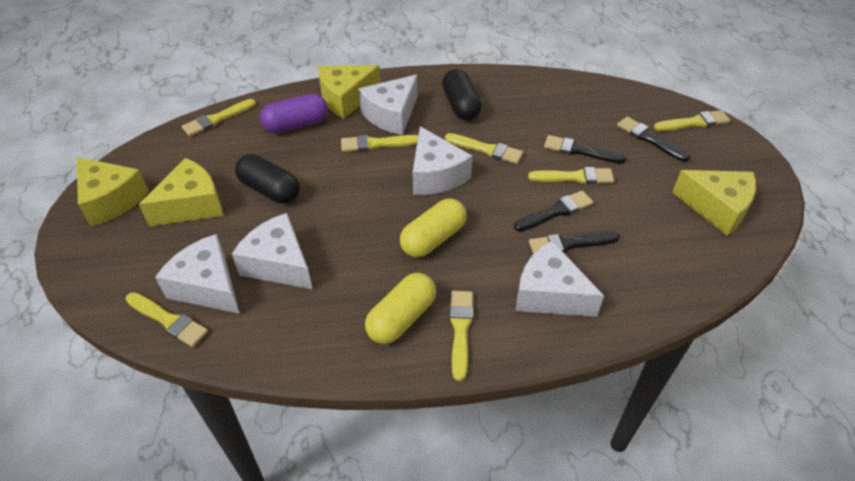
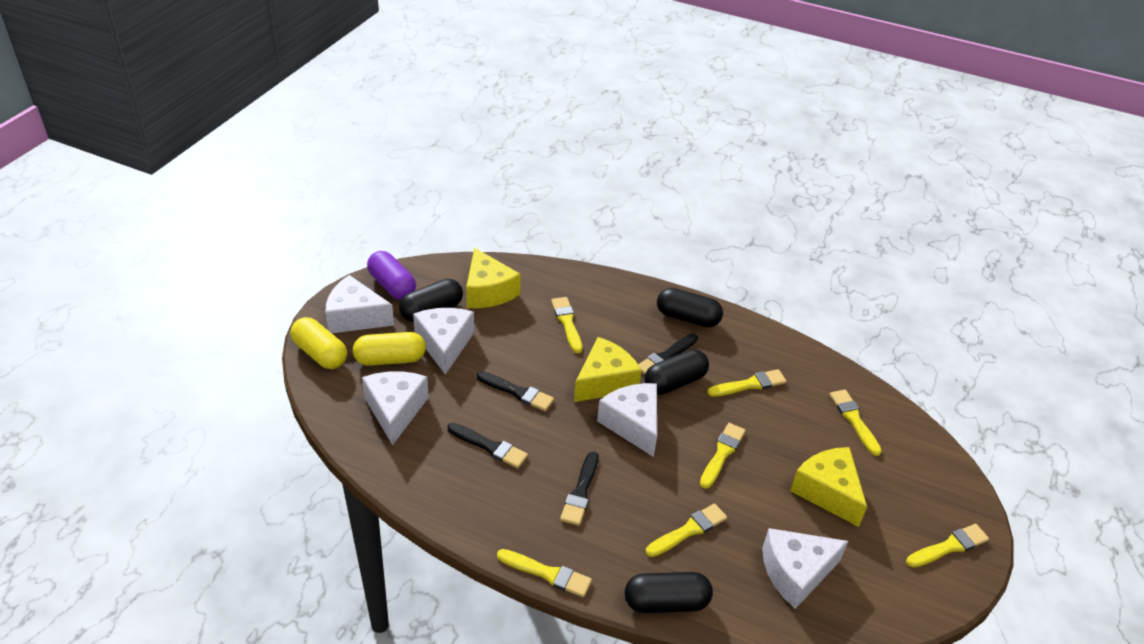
black capsule: 2 -> 4
yellow cheese: 4 -> 3

